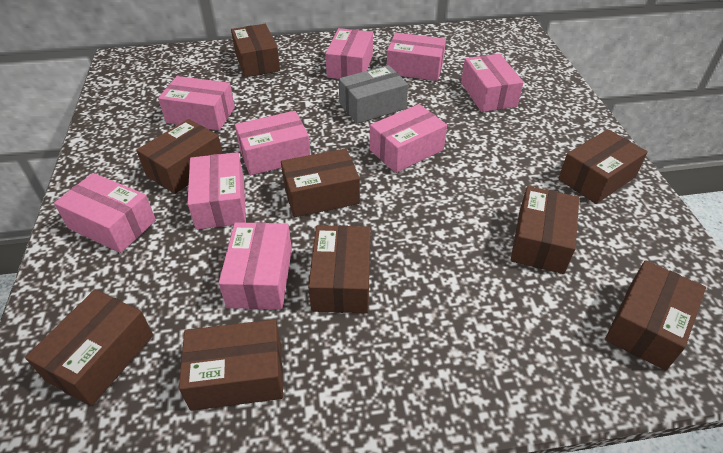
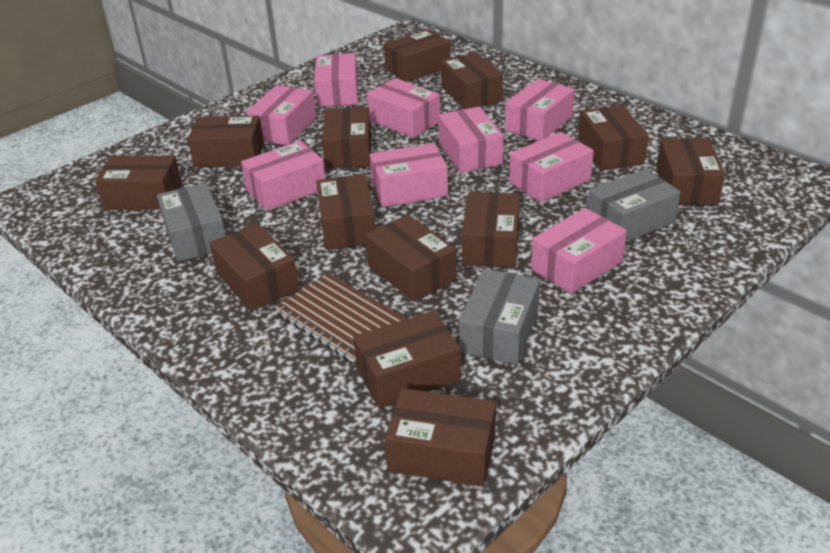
brown box: 9 -> 13
brown notebook: 0 -> 1
grey box: 1 -> 3

